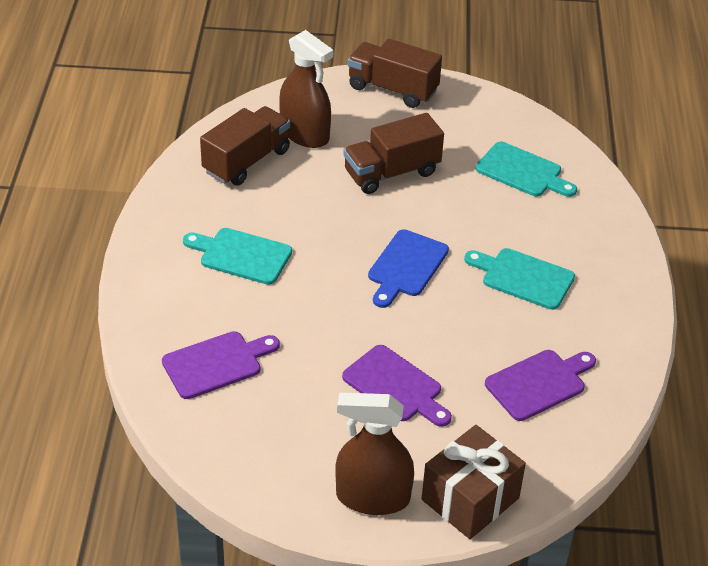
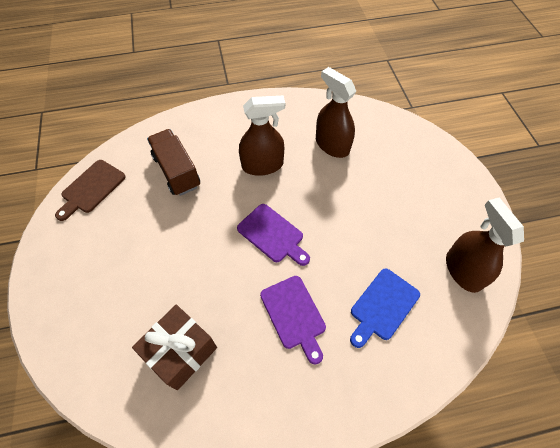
brown cutting board: 0 -> 1
brown spray bottle: 2 -> 3
brown truck: 3 -> 1
purple cutting board: 3 -> 2
turquoise cutting board: 3 -> 0

